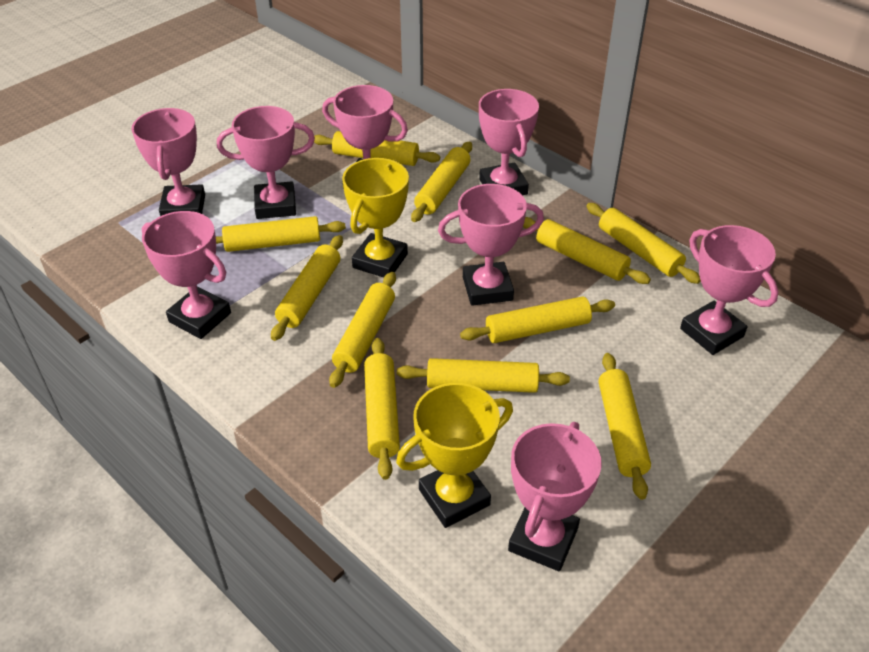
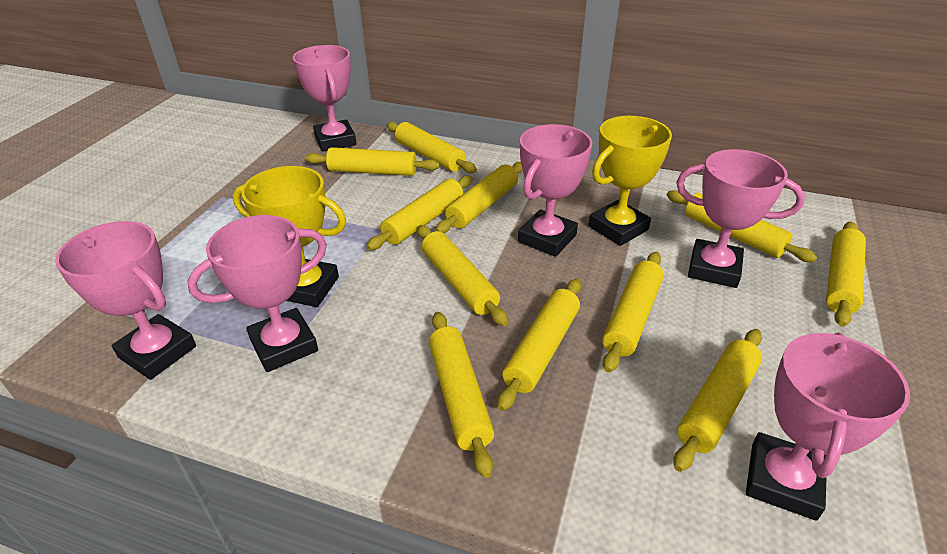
pink trophy: 8 -> 6

